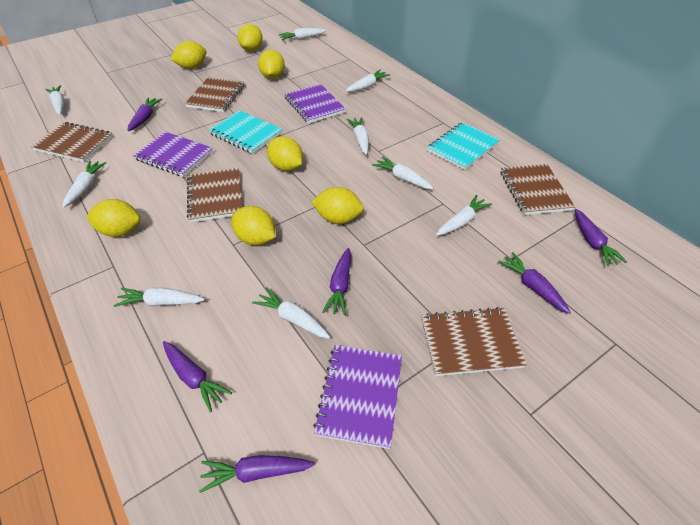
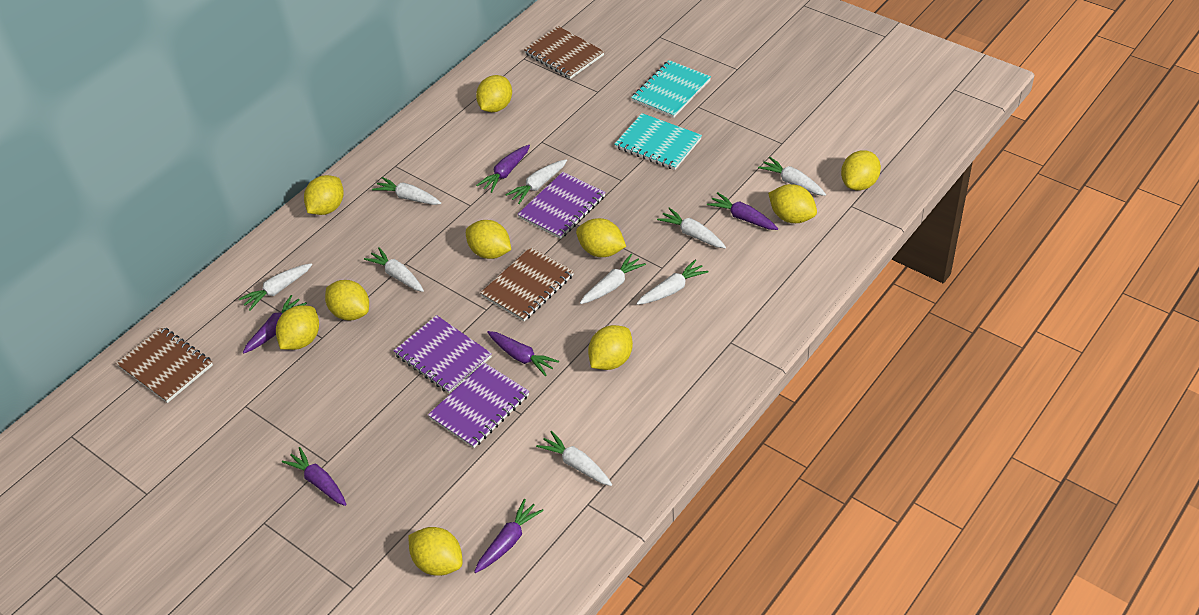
brown notebook: 5 -> 3
yellow lemon: 7 -> 10

